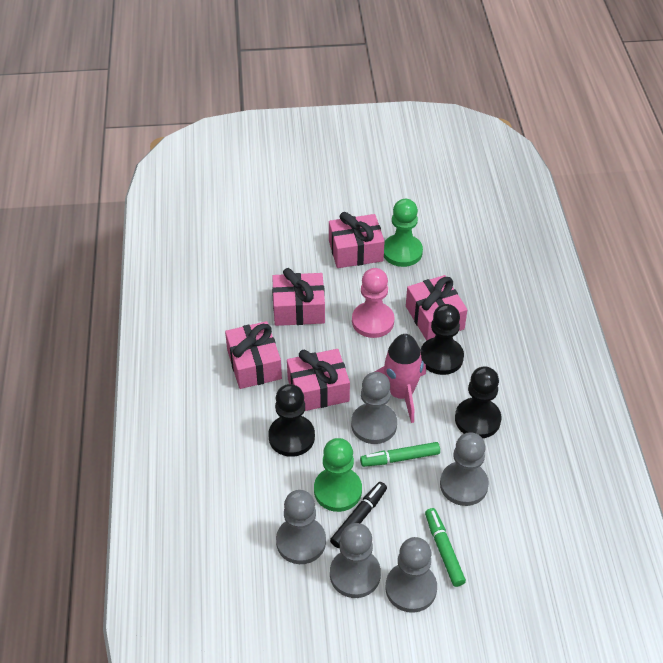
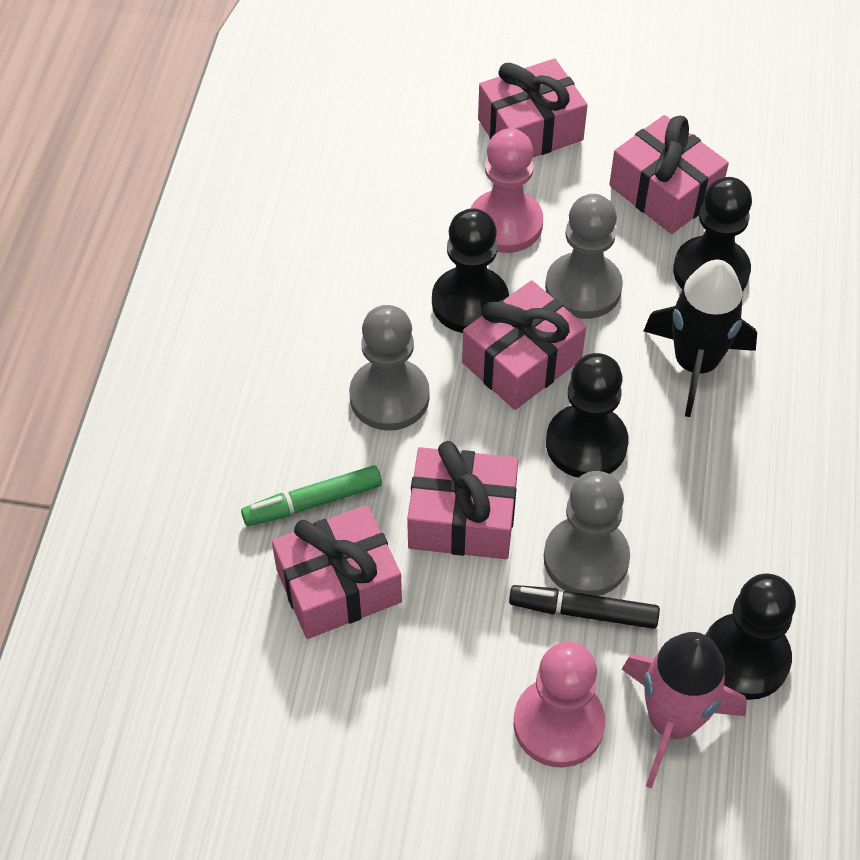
black pawn: 3 -> 4
black rocket: 0 -> 1
green marker: 2 -> 1
green pawn: 2 -> 0
grey pawn: 5 -> 3
pink pawn: 1 -> 2

